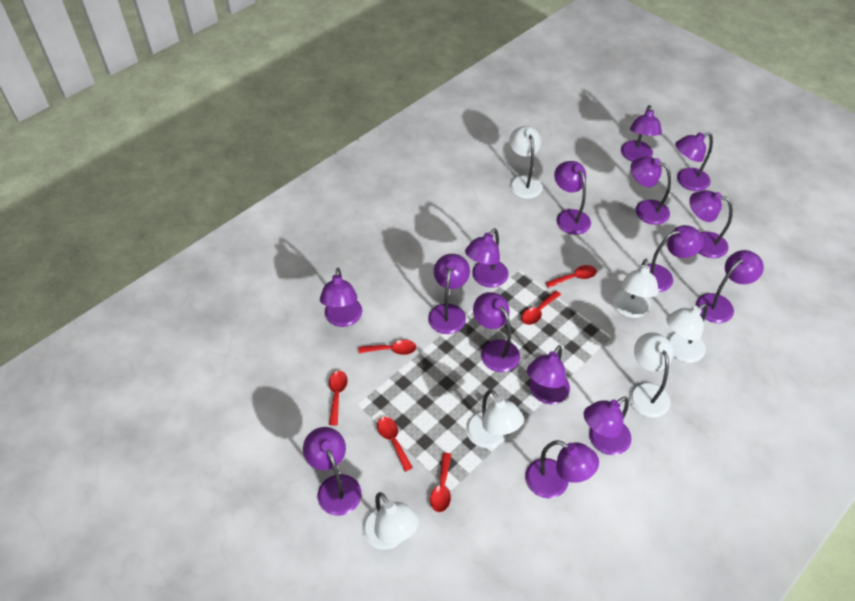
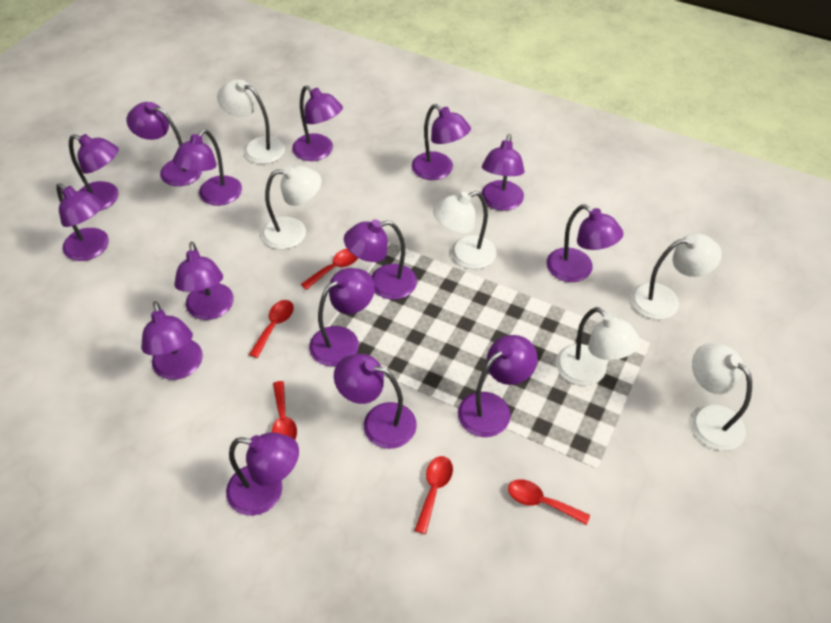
red spoon: 6 -> 5

